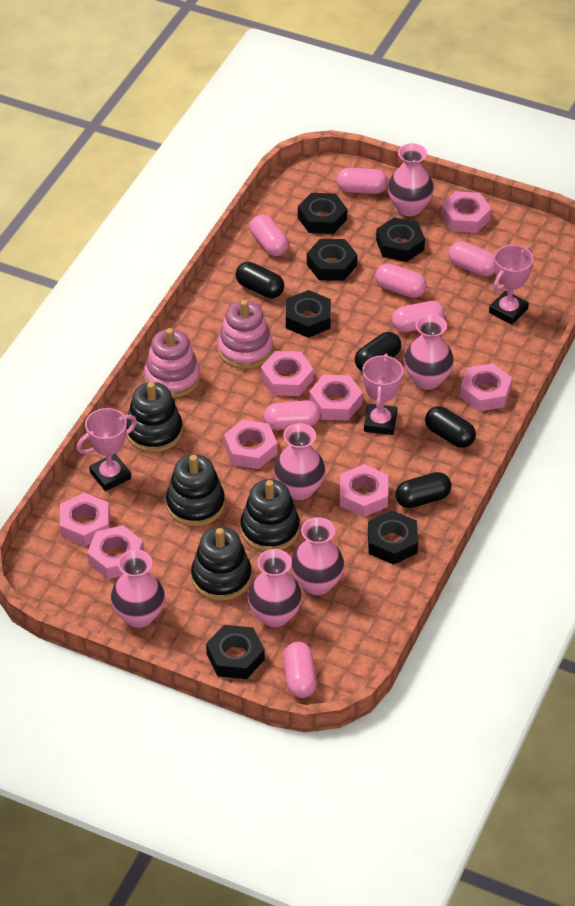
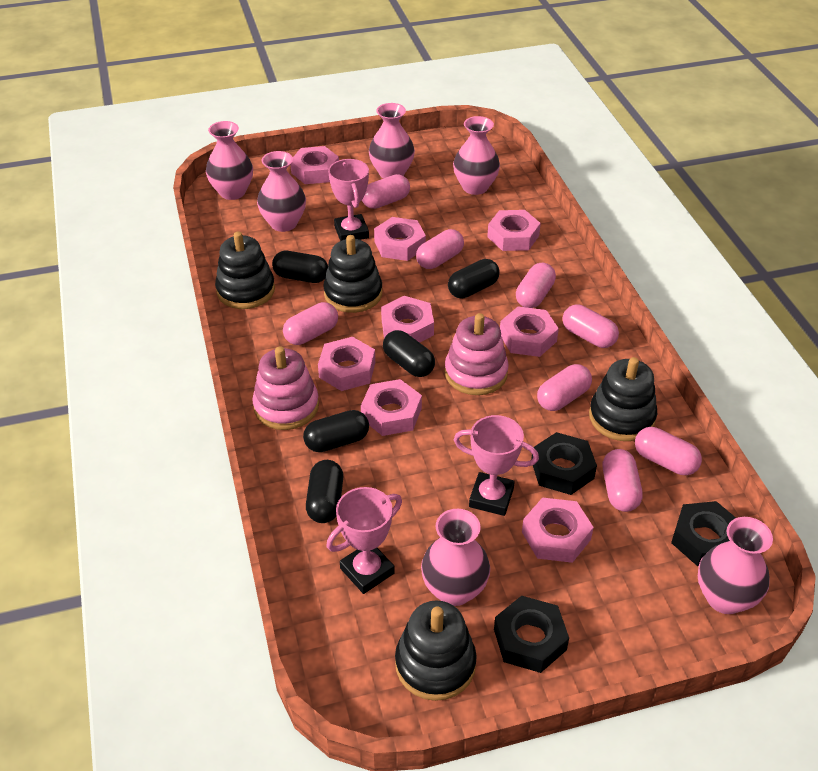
black capsule: 4 -> 5
black nut: 6 -> 3
pink capsule: 7 -> 8

